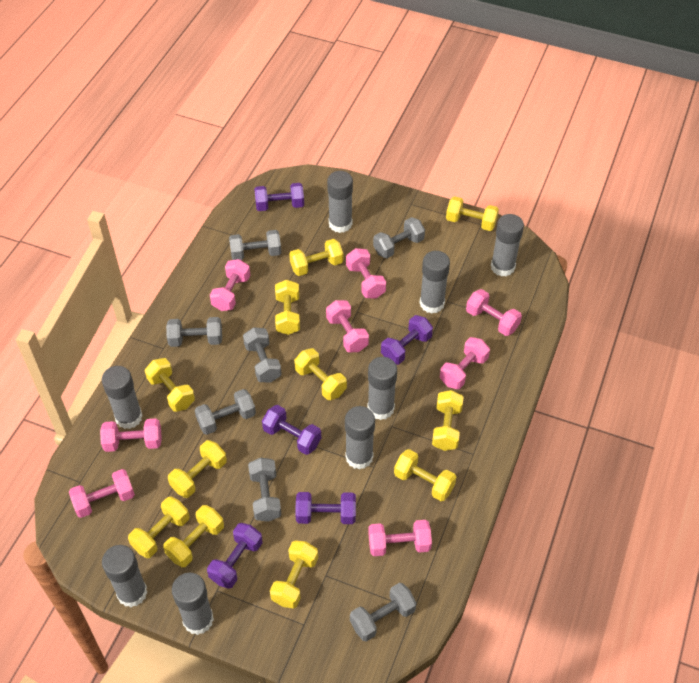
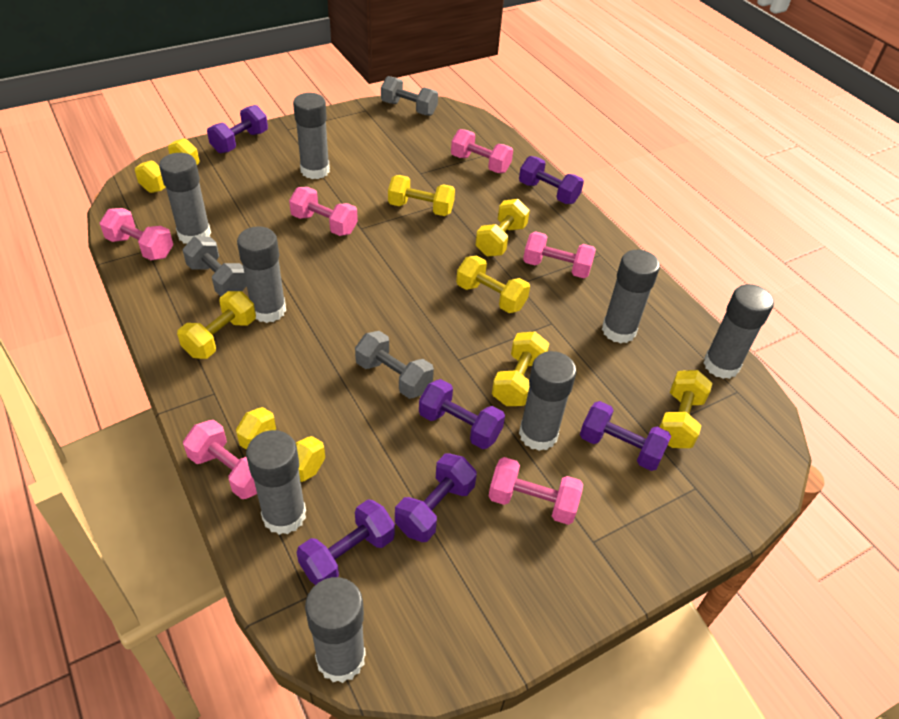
grey dumbbell: 7 -> 3
pink dumbbell: 8 -> 6
purple dumbbell: 5 -> 6
yellow dumbbell: 11 -> 8

